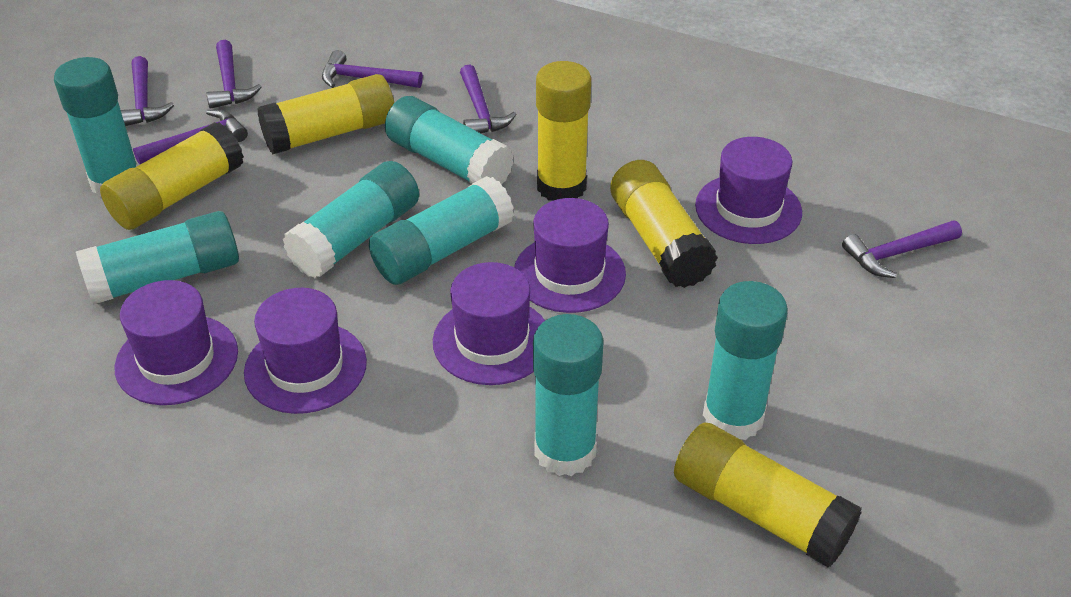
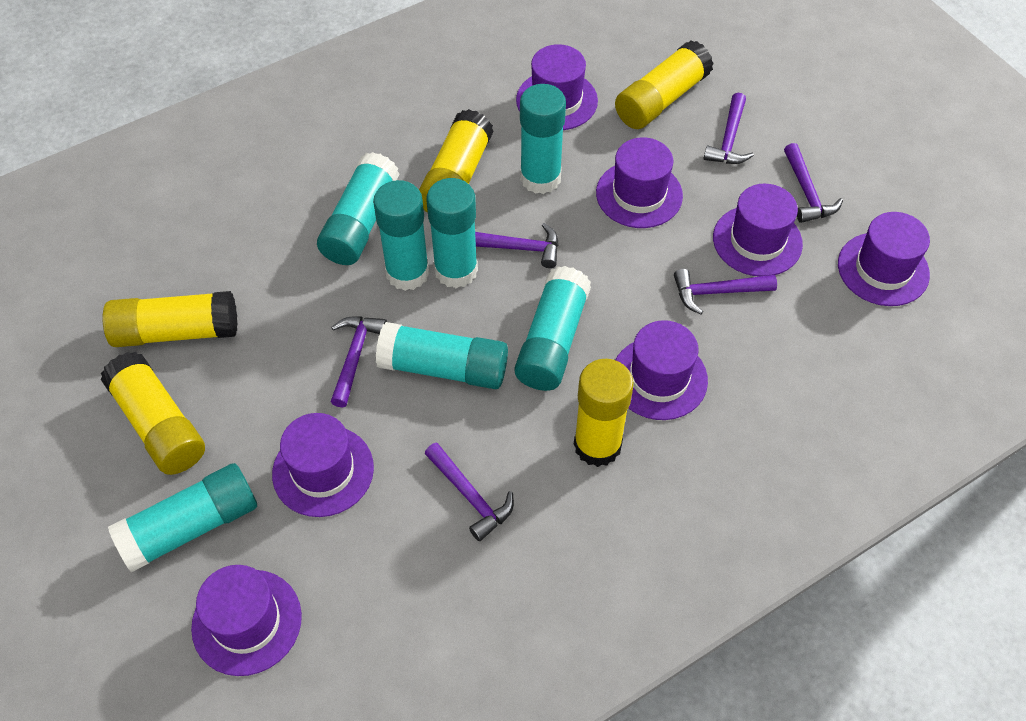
purple hat: 5 -> 7

